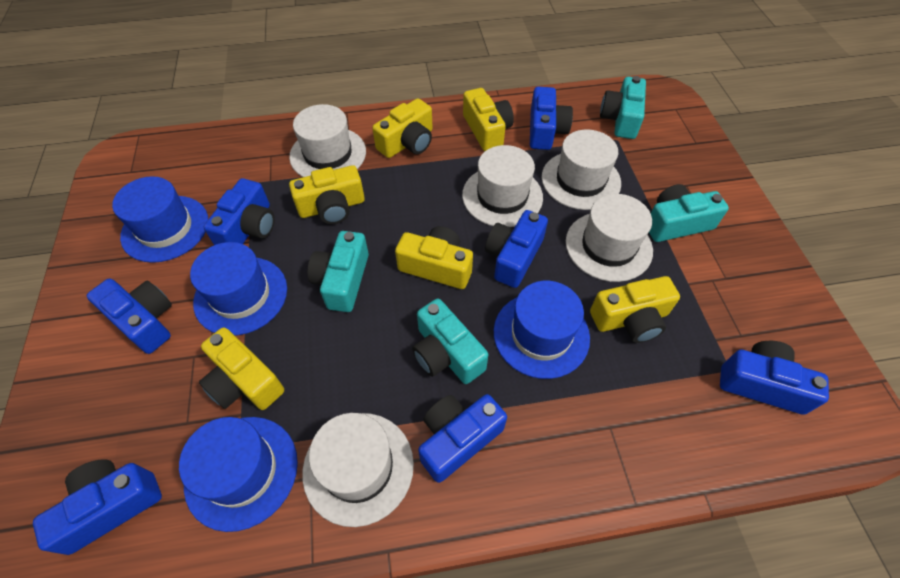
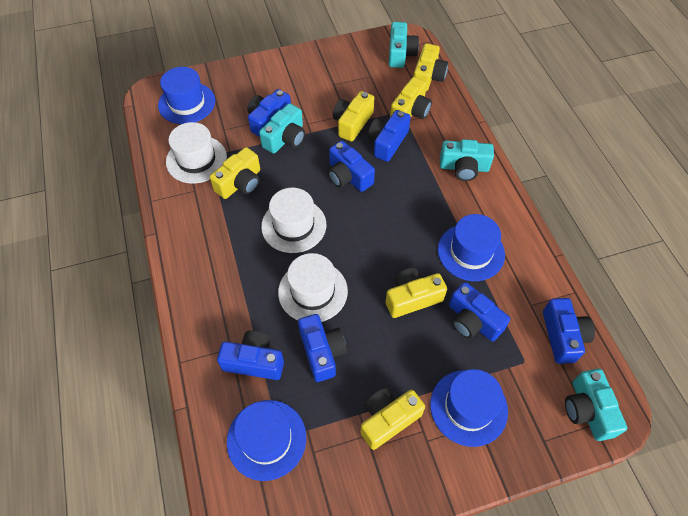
white hat: 5 -> 3

